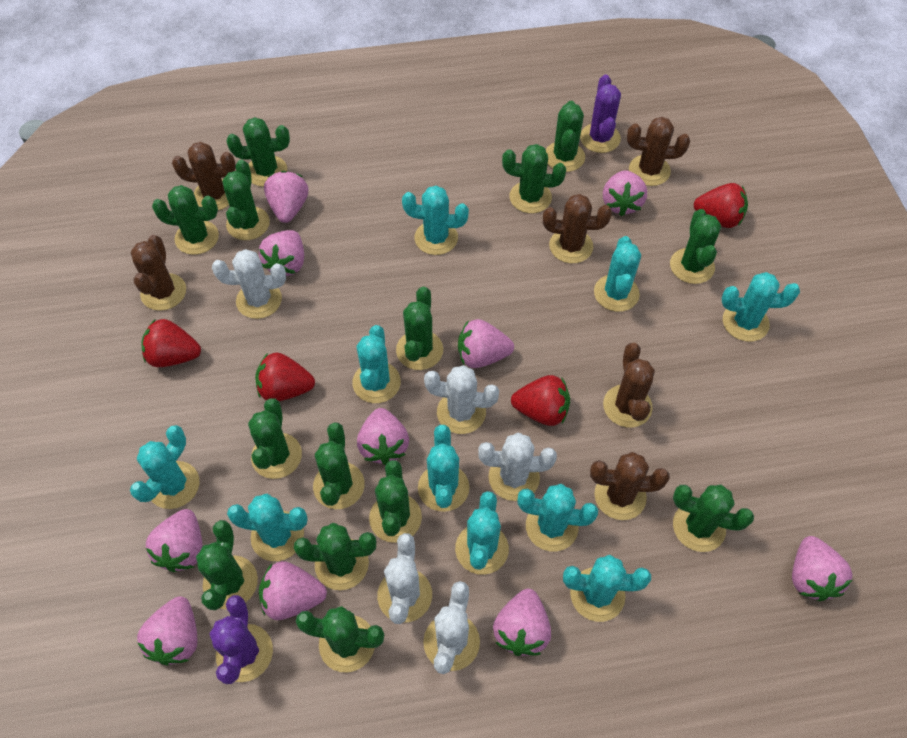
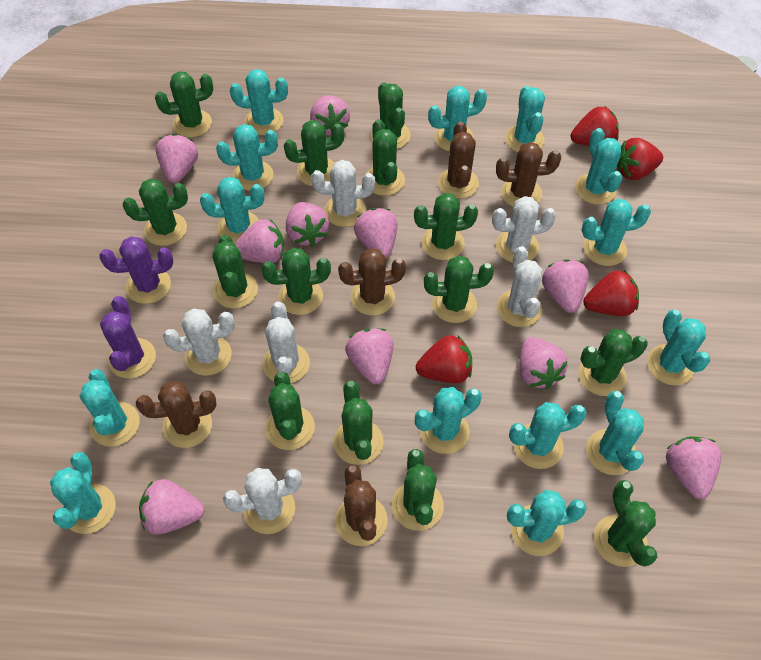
brown cactus: 6 -> 5
turquoise cactus: 10 -> 14
white cactus: 5 -> 6

